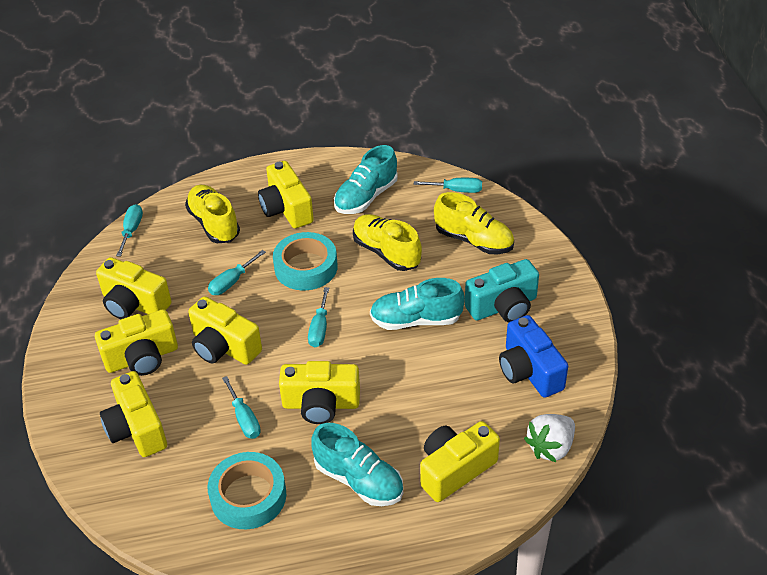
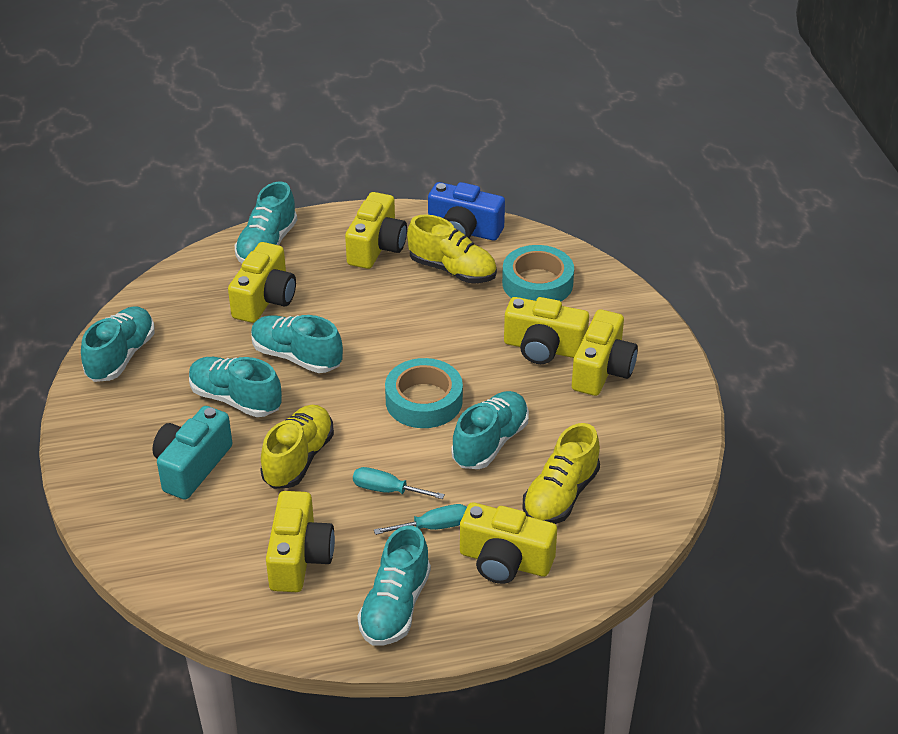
turquoise screwdriver: 5 -> 2
turquoise shoe: 3 -> 6
white strawberry: 1 -> 0
yellow camera: 7 -> 6

